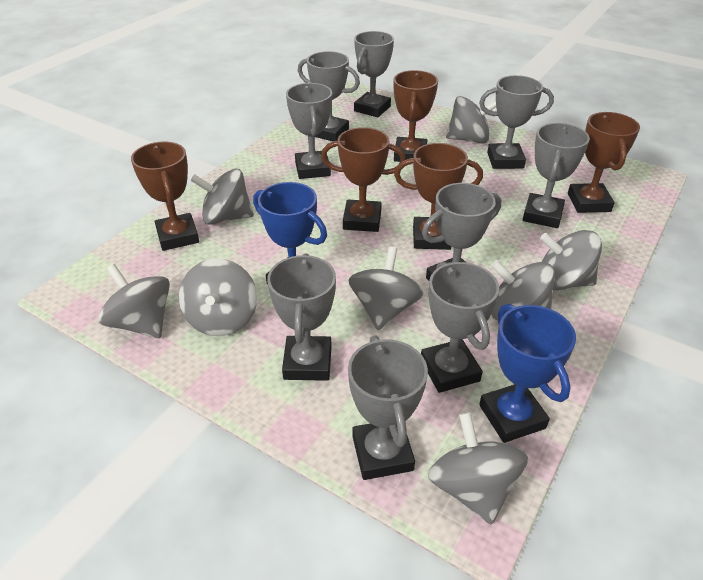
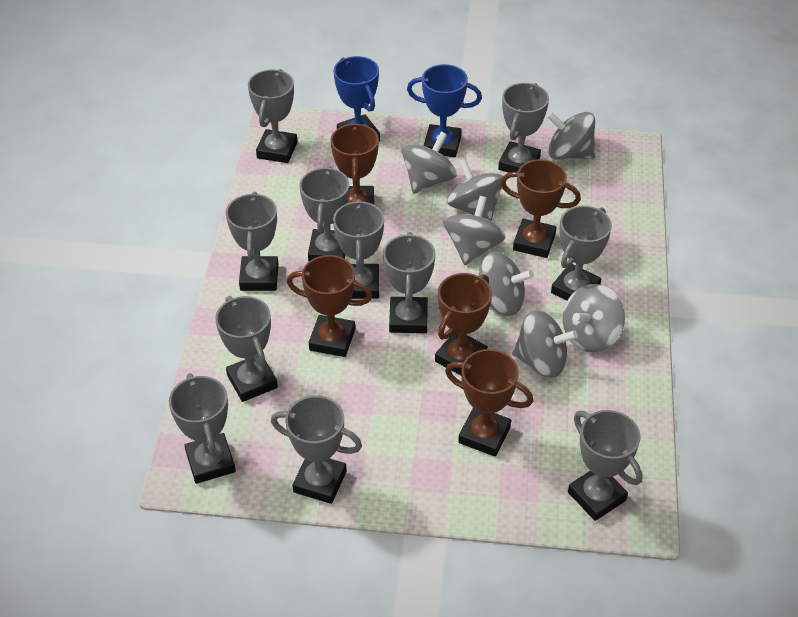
grey spinning top: 8 -> 7
grey trophy: 9 -> 11

